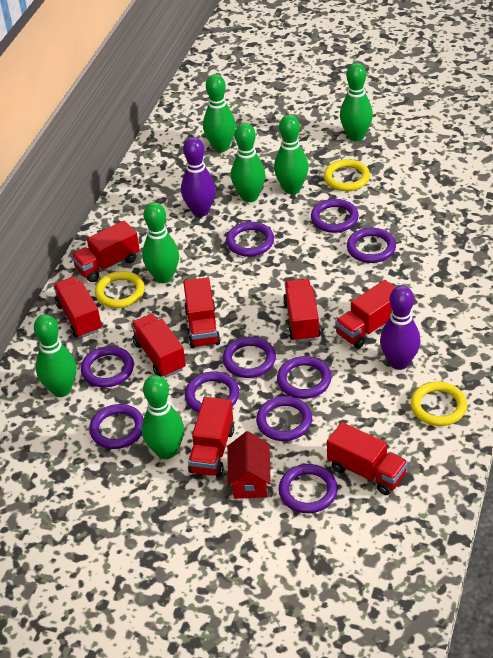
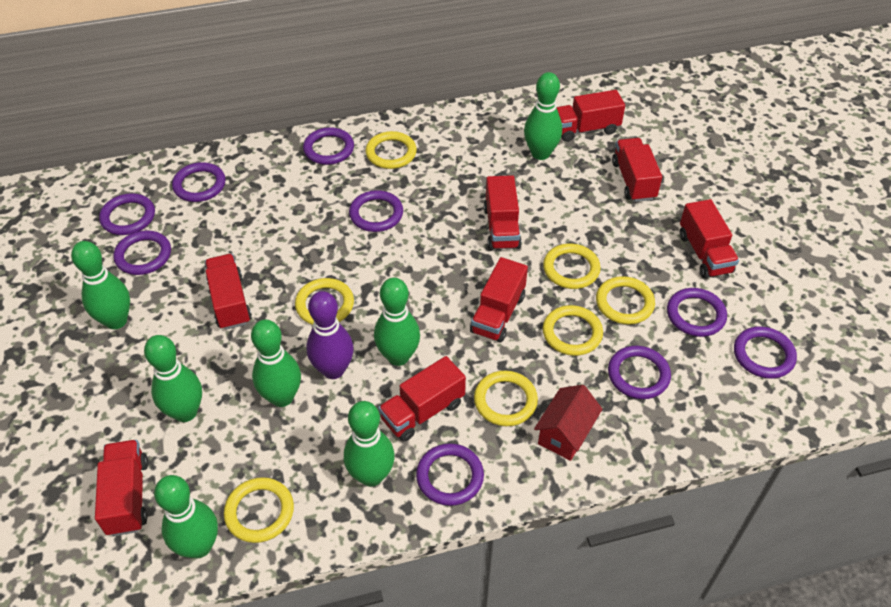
purple bowling pin: 2 -> 1
purple ring: 10 -> 9
yellow ring: 3 -> 7

